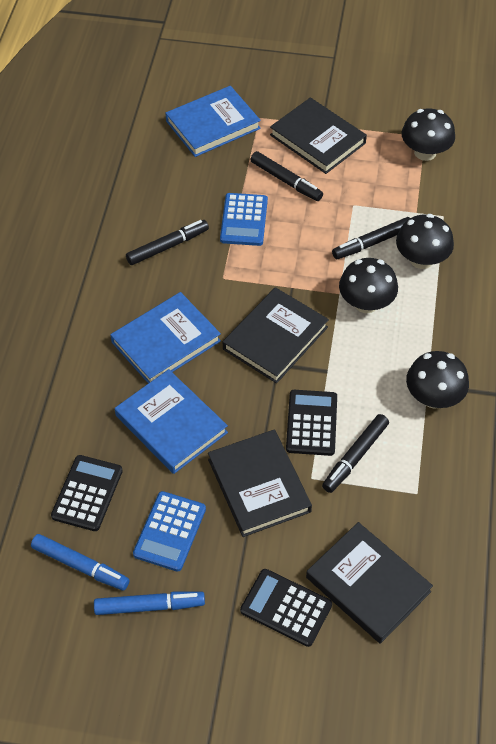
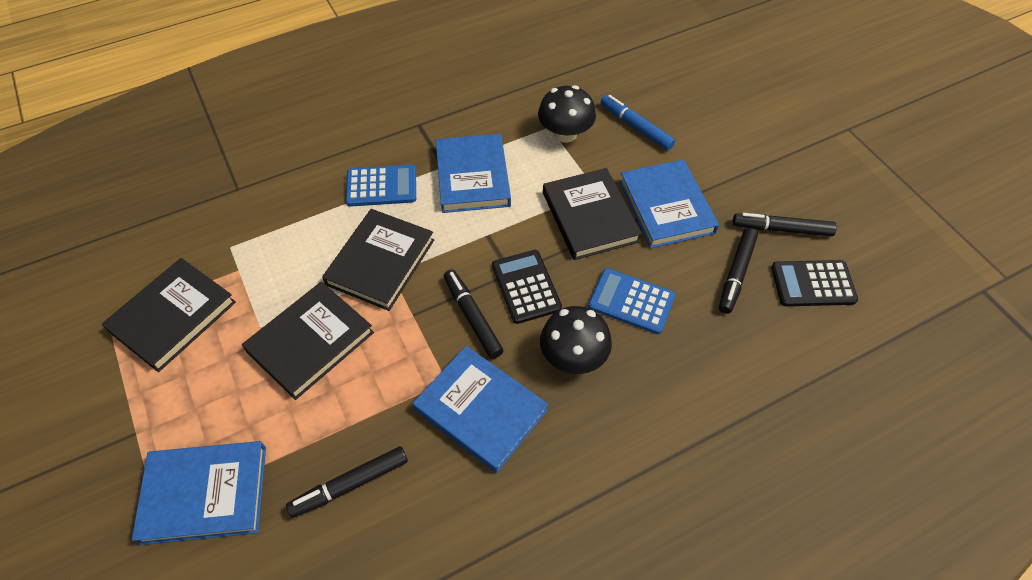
black calculator: 3 -> 2
black mushroom: 4 -> 2
blue book: 3 -> 4
blue marker: 2 -> 1

